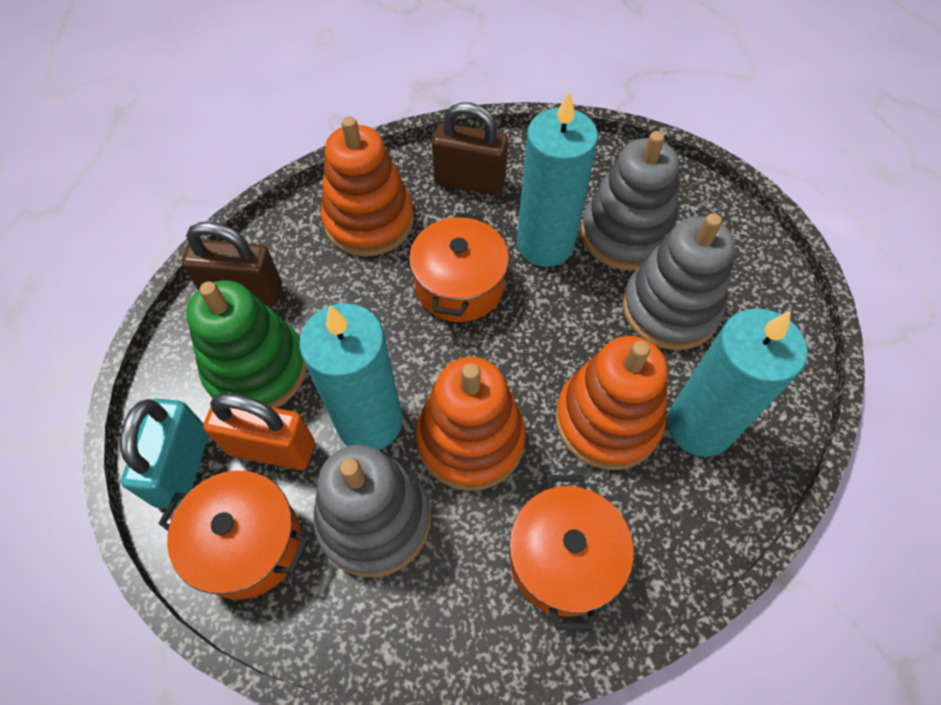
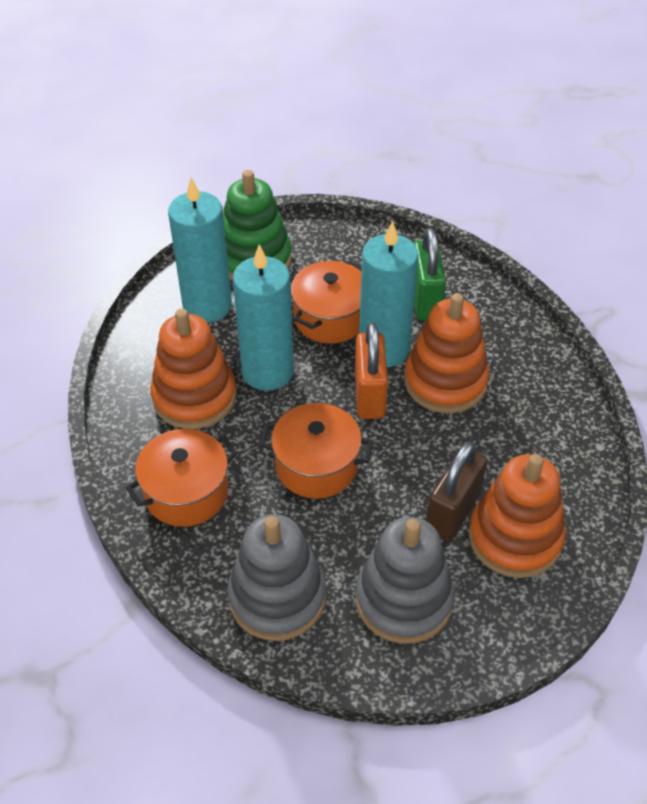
brown padlock: 2 -> 1
green padlock: 0 -> 1
grey stacking toy: 3 -> 2
turquoise padlock: 1 -> 0

